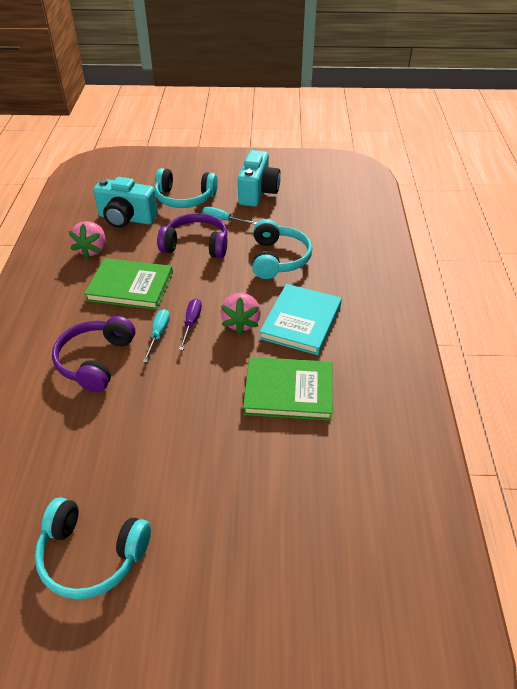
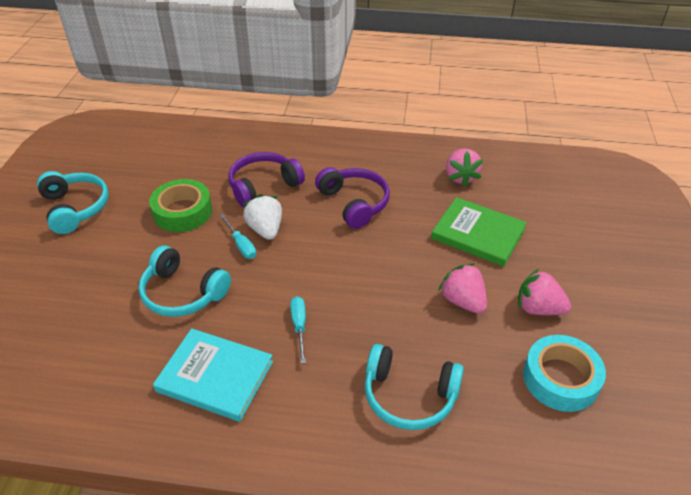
green book: 2 -> 1
green tape: 0 -> 1
pink strawberry: 2 -> 3
purple screwdriver: 1 -> 0
turquoise camera: 2 -> 0
turquoise tape: 0 -> 1
white strawberry: 0 -> 1

